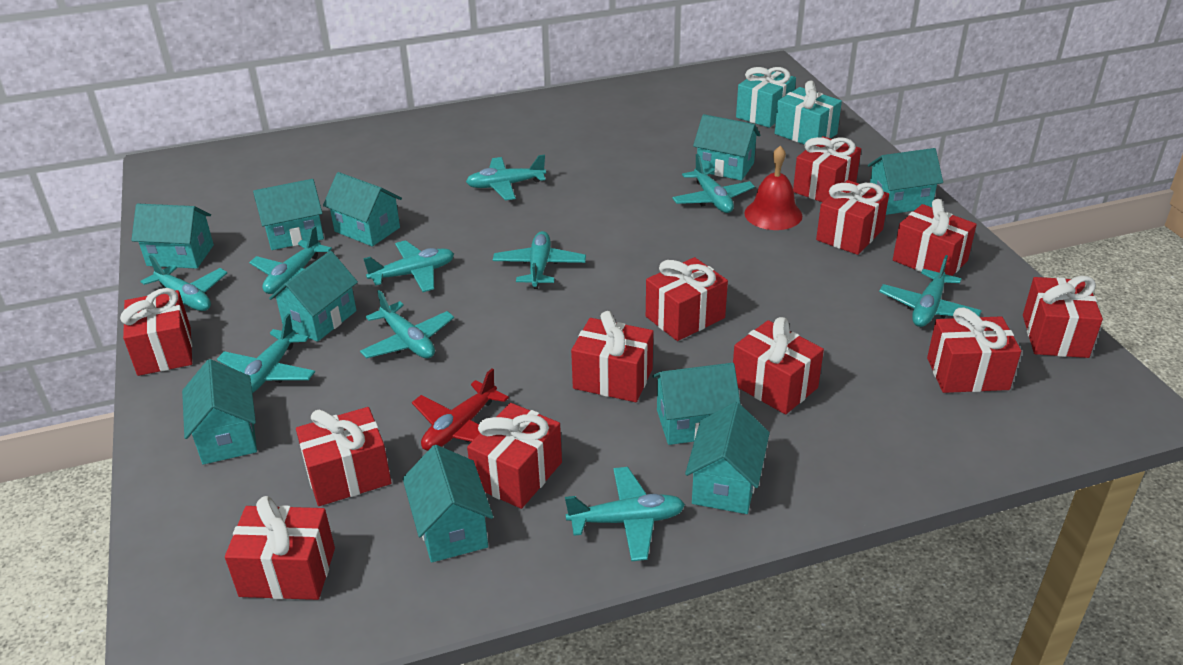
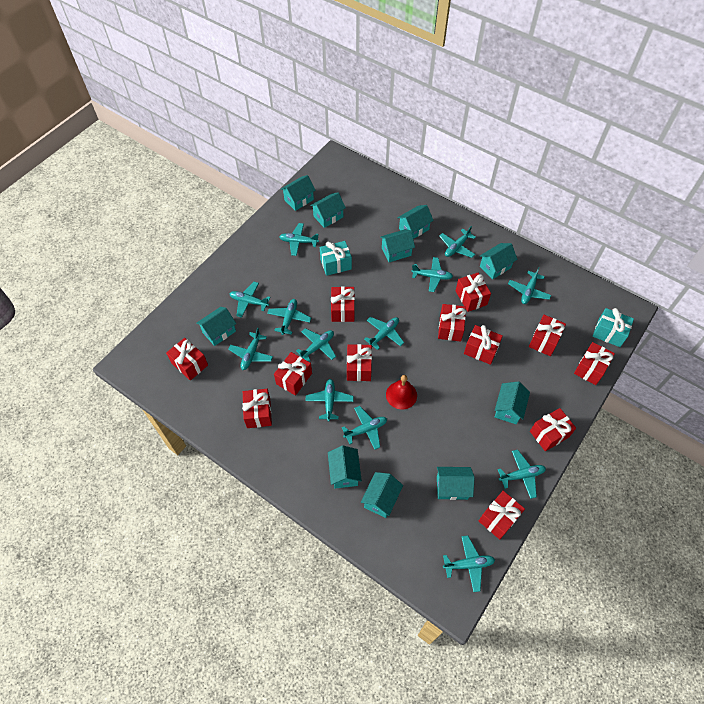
red plane: 1 -> 0
turquoise plane: 10 -> 13

